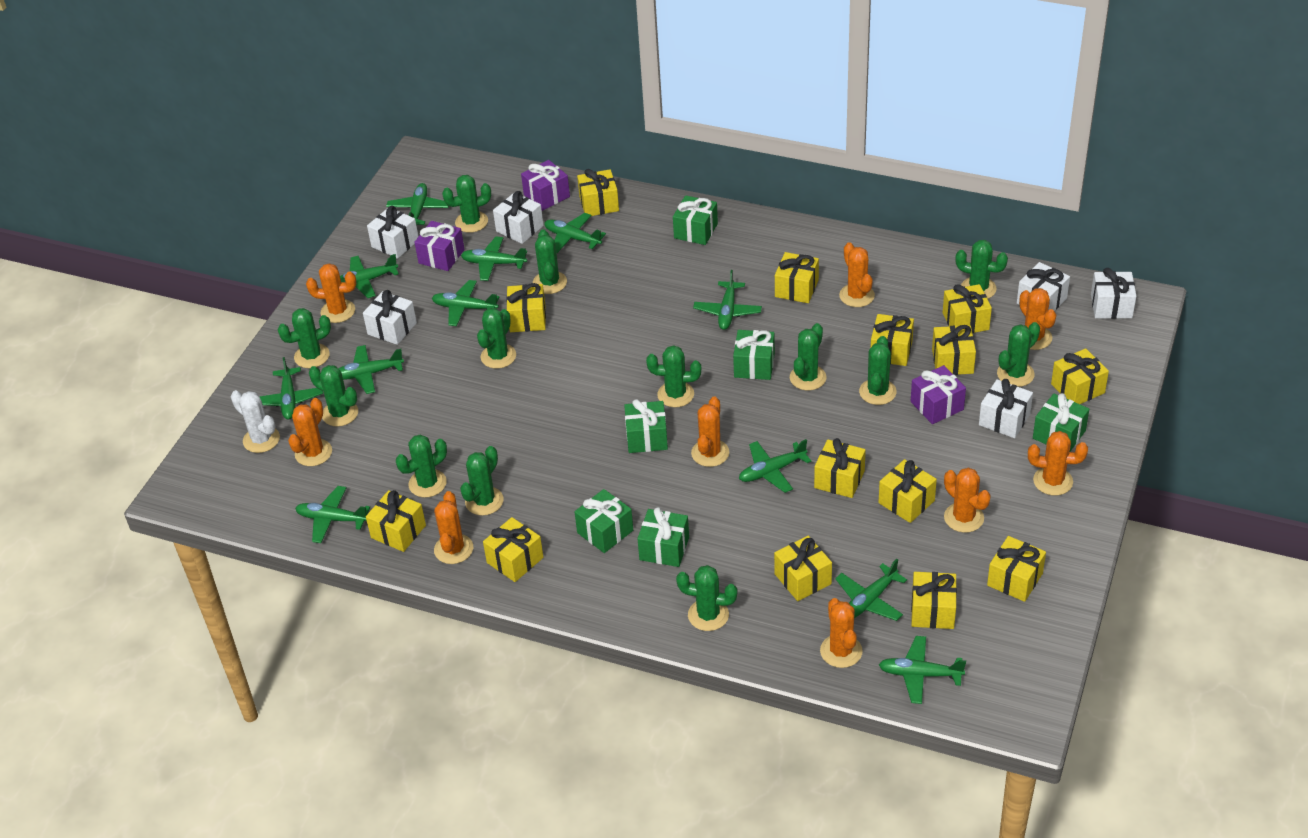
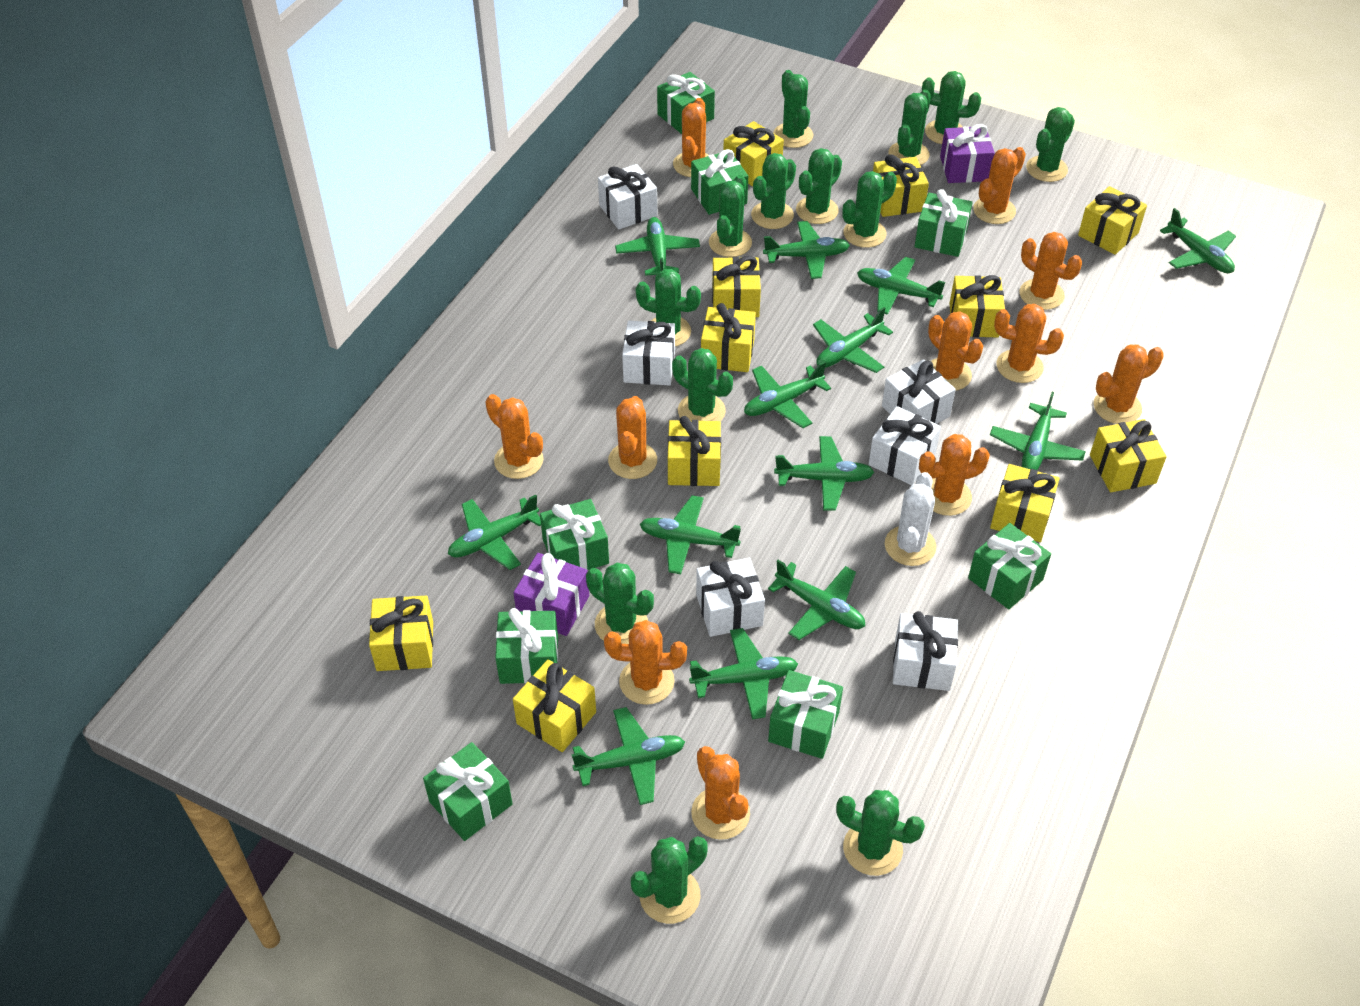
green gift: 6 -> 8
green plane: 12 -> 13
orange cactus: 9 -> 11
purple gift: 3 -> 2
yellow gift: 14 -> 11

